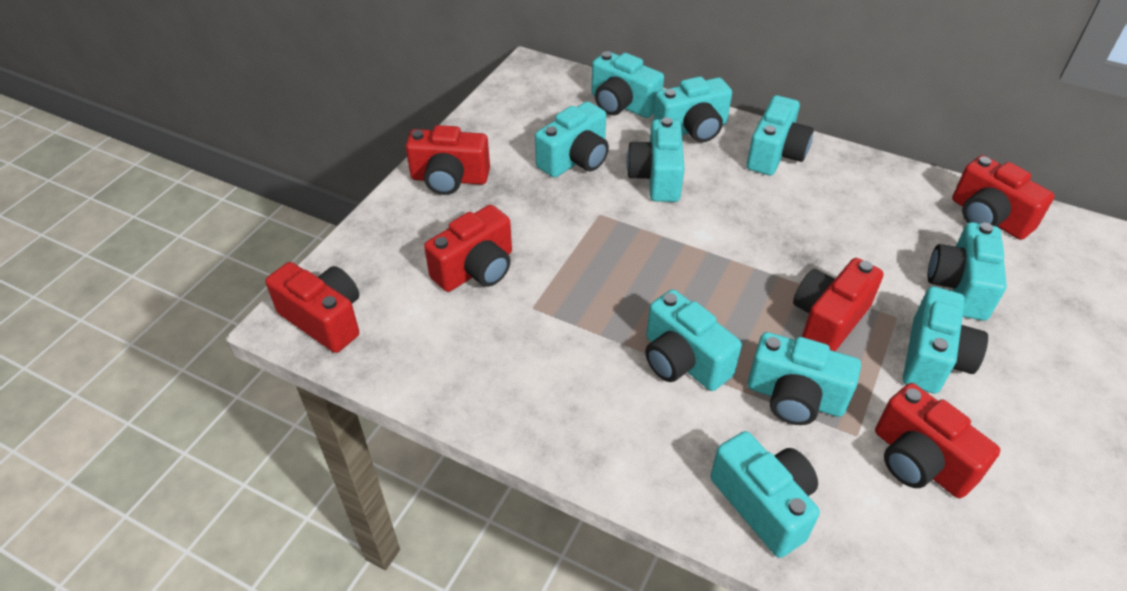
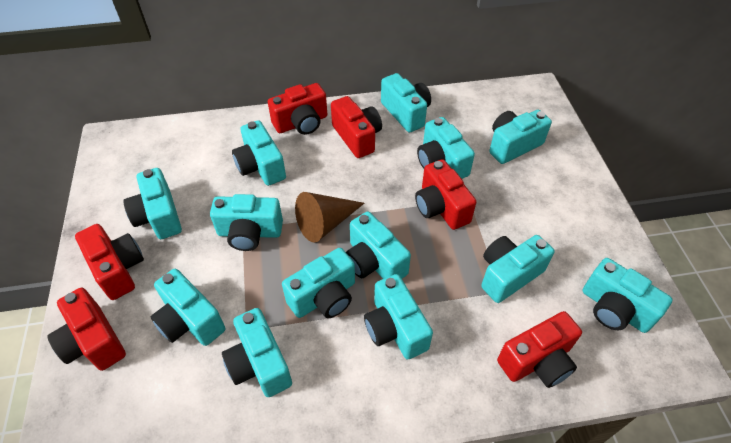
brown cone: 0 -> 1
turquoise camera: 10 -> 13

